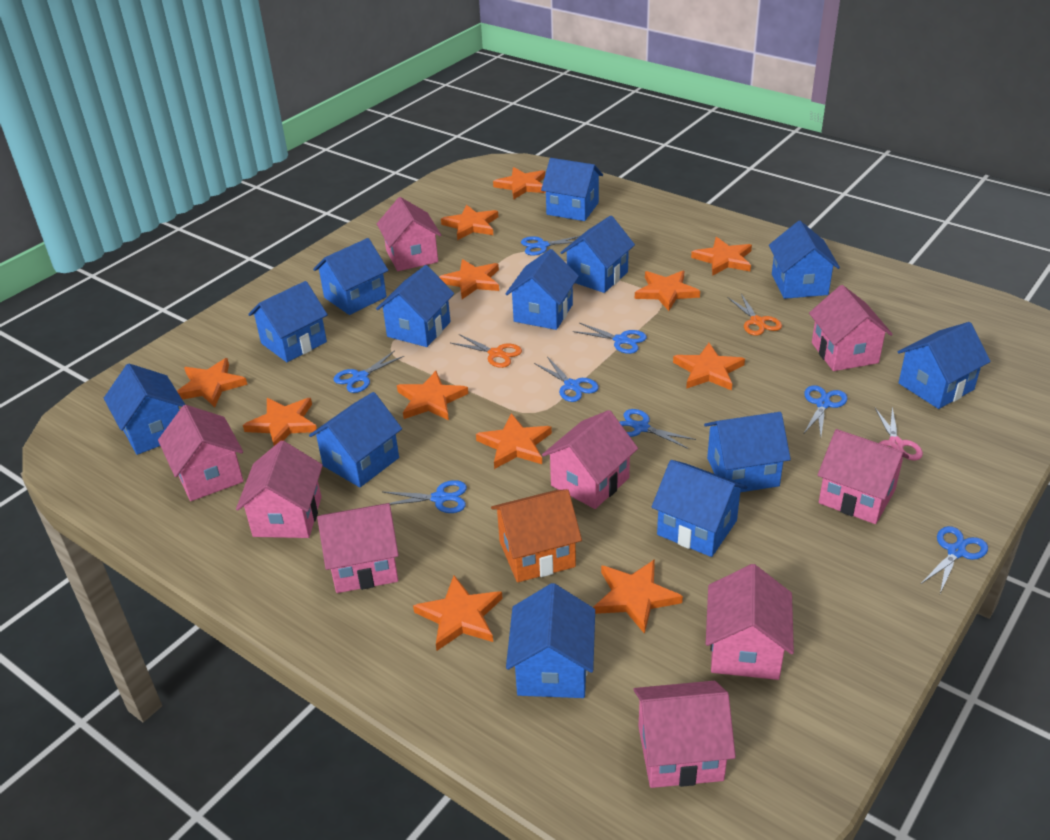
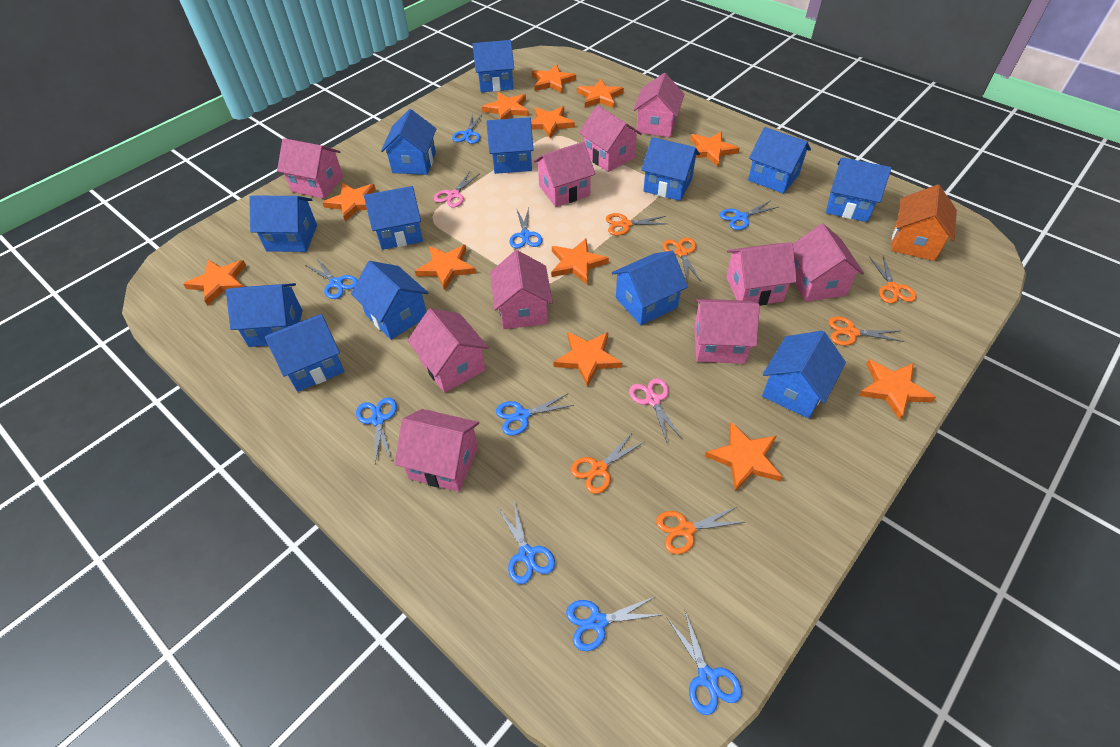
blue scissors: 8 -> 9
orange scissors: 2 -> 6
pink house: 9 -> 10
pink scissors: 1 -> 2

